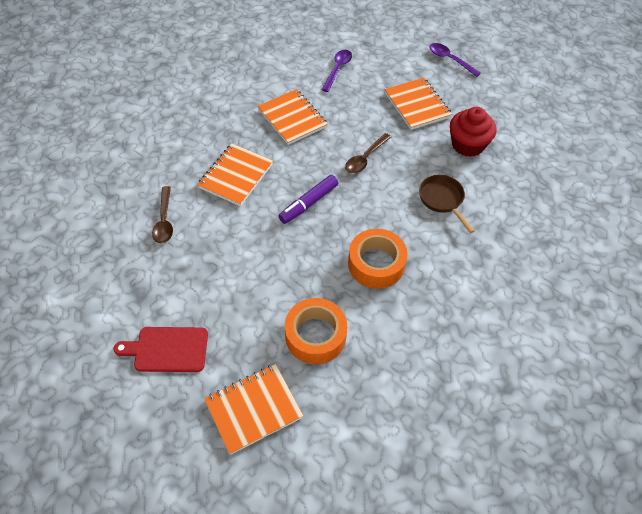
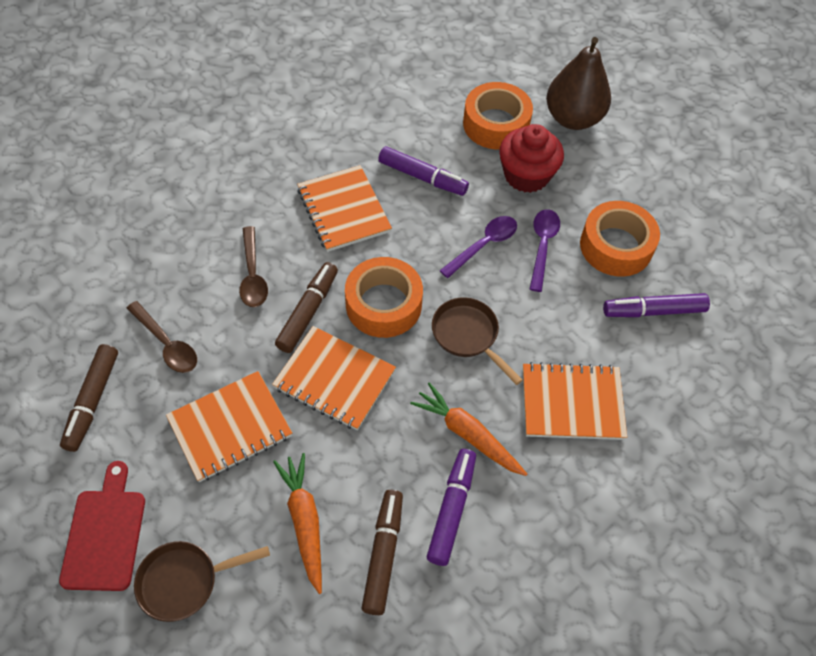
brown marker: 0 -> 3
brown pan: 1 -> 2
brown pear: 0 -> 1
orange carrot: 0 -> 2
orange tape: 2 -> 3
purple marker: 1 -> 3

